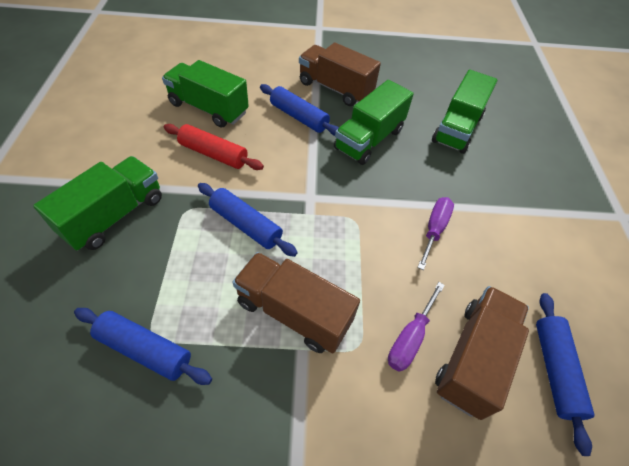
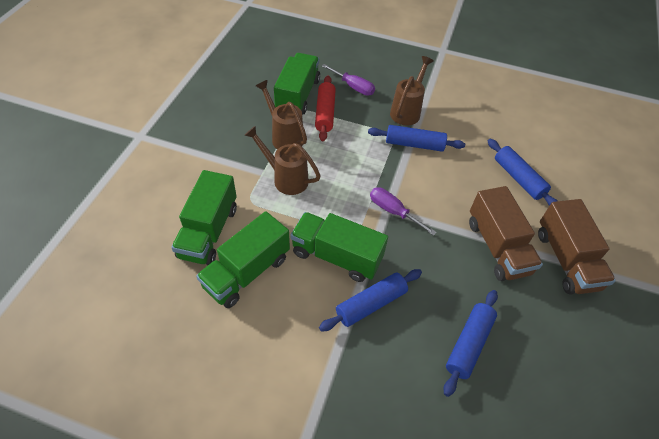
brown truck: 3 -> 2
brown watering can: 0 -> 3

